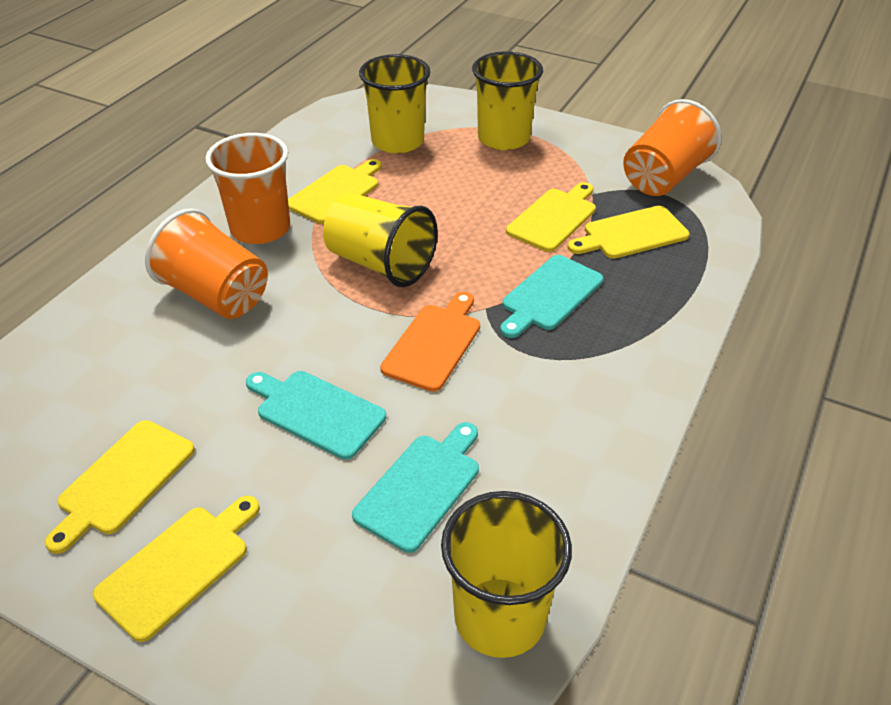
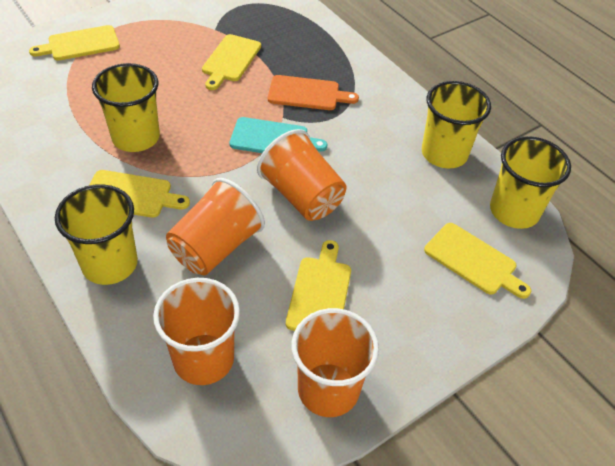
orange cup: 3 -> 4
turquoise cutting board: 3 -> 1

